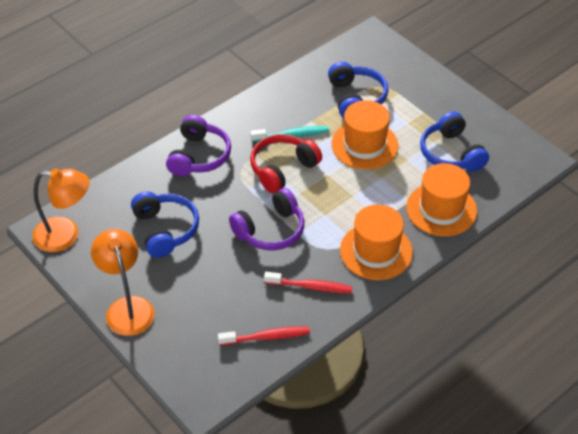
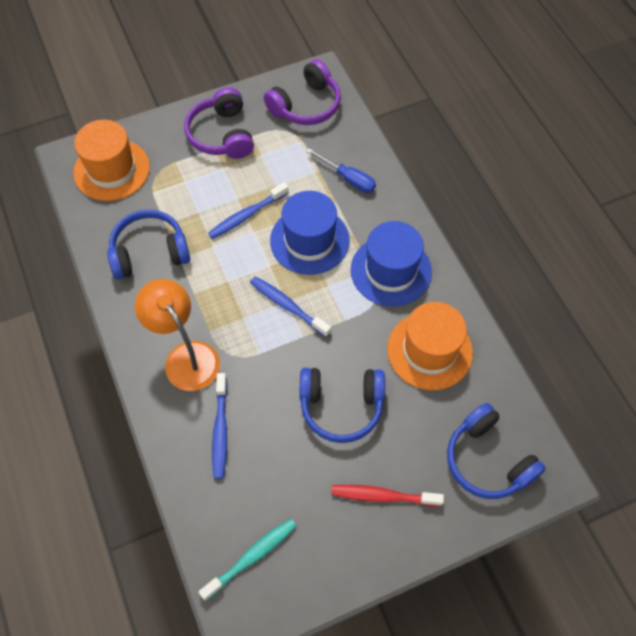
blue hat: 0 -> 2
blue screwdriver: 0 -> 1
blue toothbrush: 0 -> 3
orange hat: 3 -> 2
orange lamp: 2 -> 1
red headphones: 1 -> 0
red toothbrush: 2 -> 1

